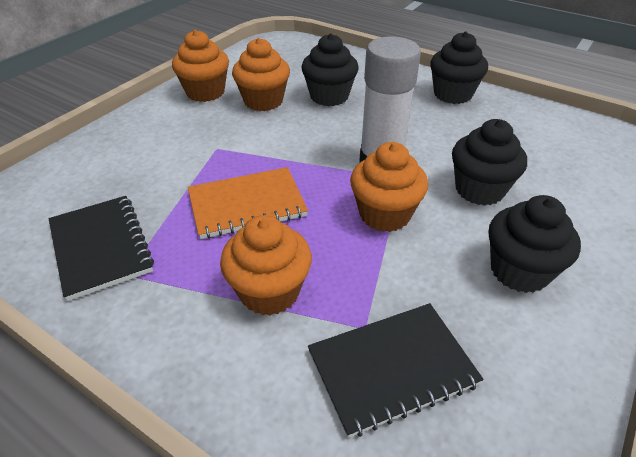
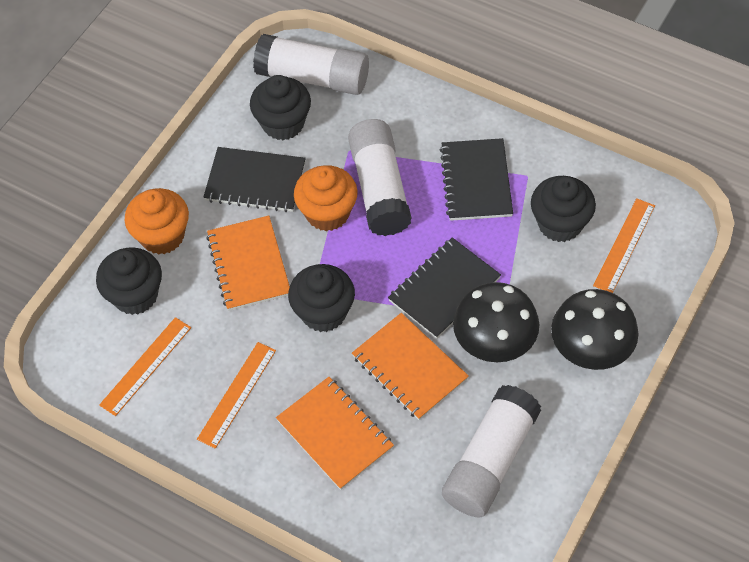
black mushroom: 0 -> 2
black notebook: 2 -> 3
orange cupcake: 4 -> 2
orange notebook: 1 -> 3
orange ruler: 0 -> 3
white glue stick: 1 -> 3

